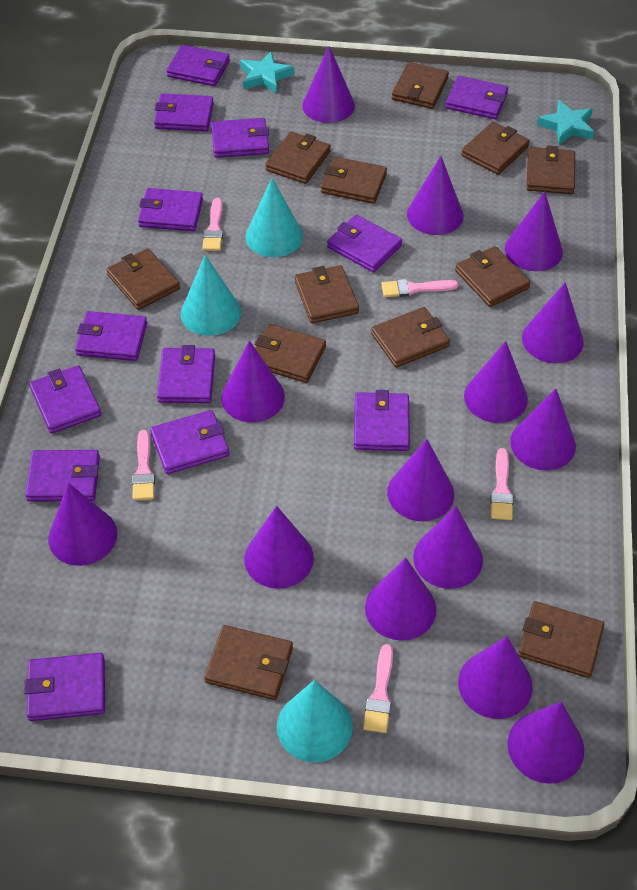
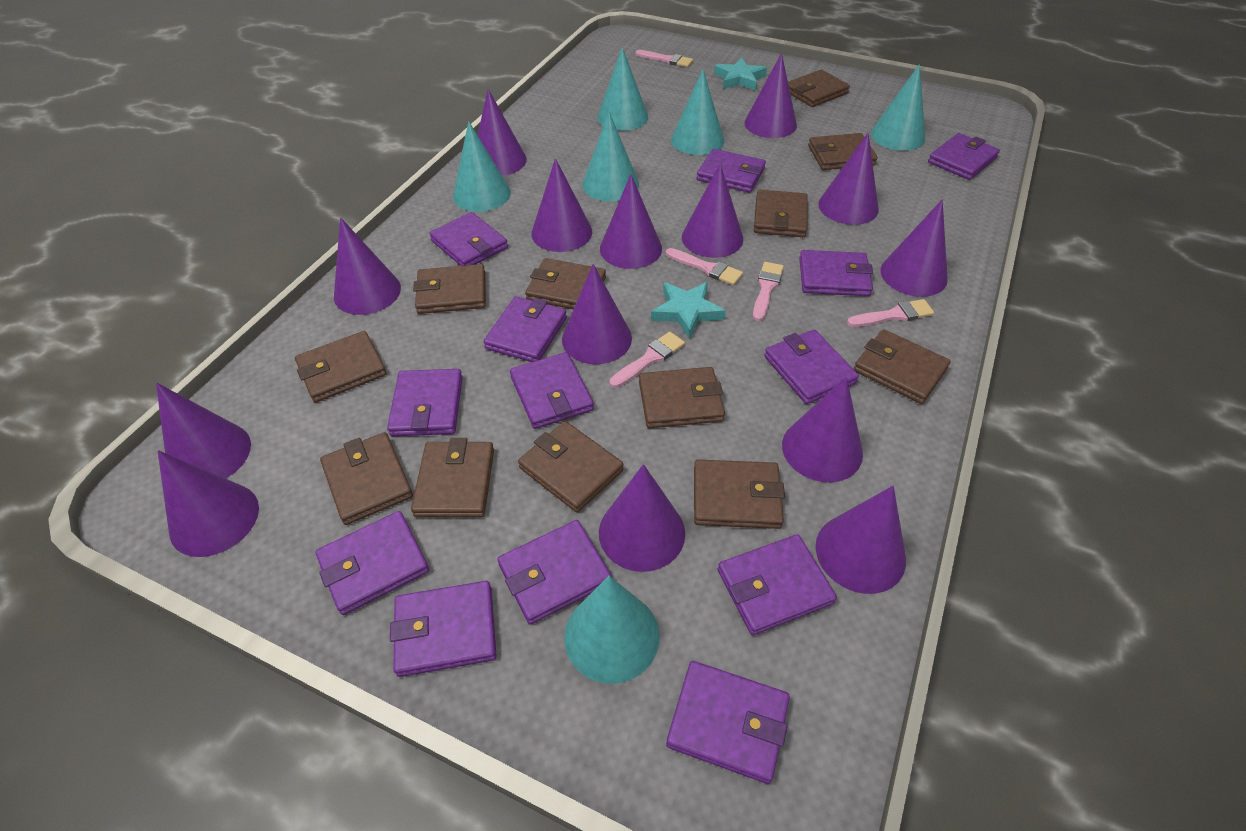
turquoise cone: 3 -> 6

